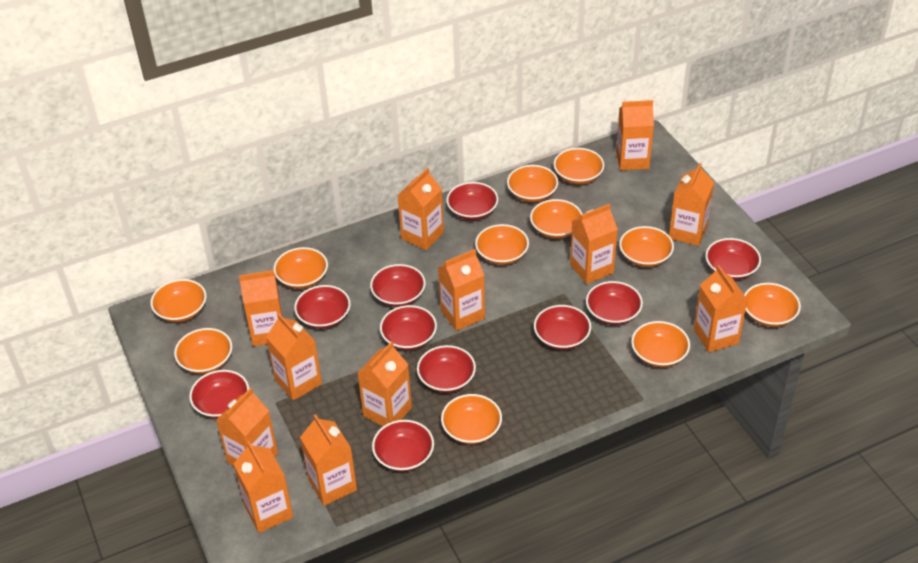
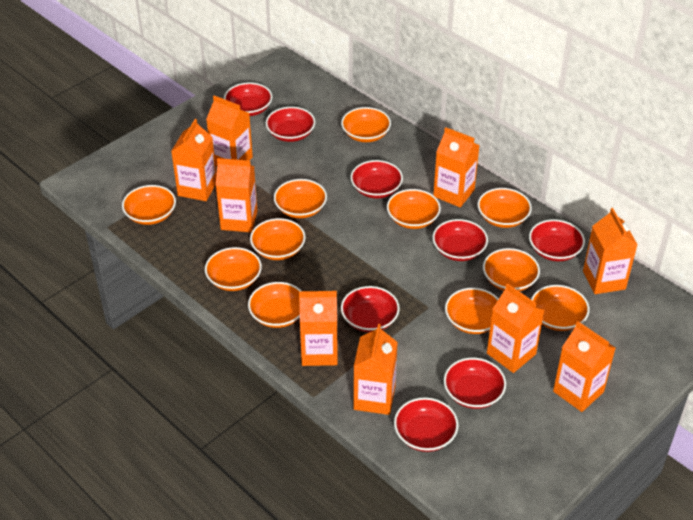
orange carton: 12 -> 9
red bowl: 10 -> 8

